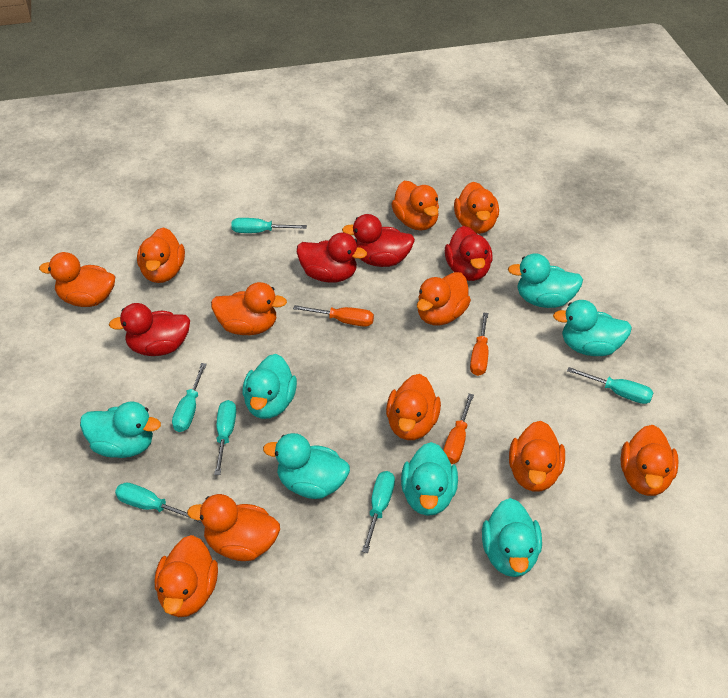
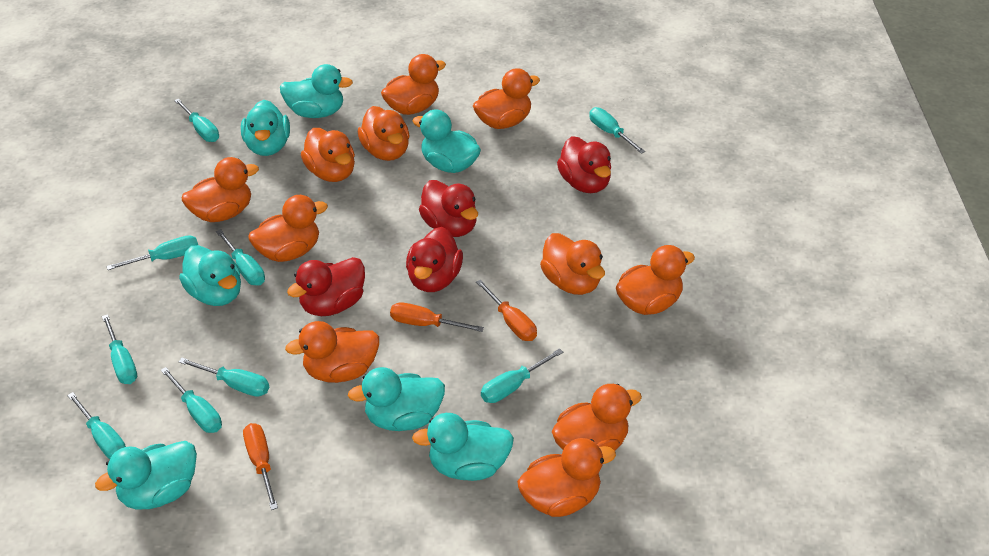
turquoise screwdriver: 6 -> 9

